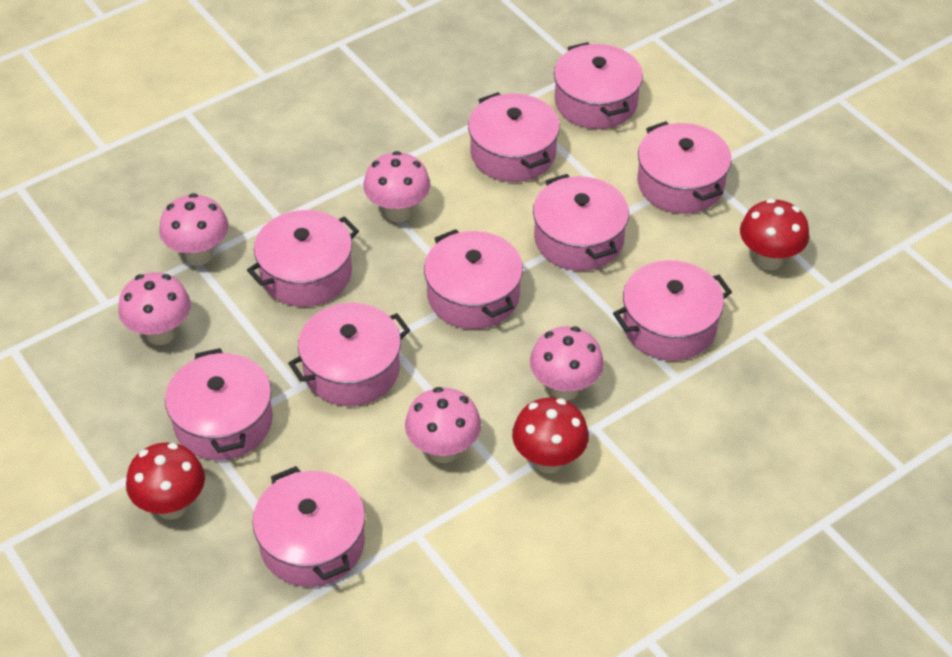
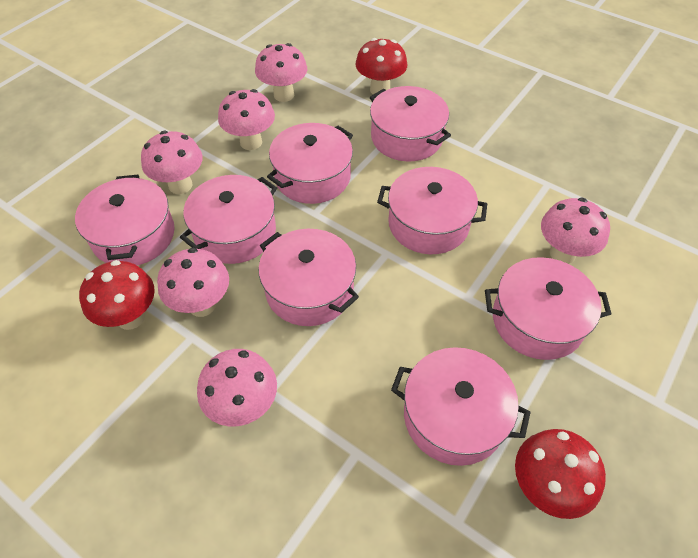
pink mushroom: 5 -> 6
pink pot: 10 -> 8

